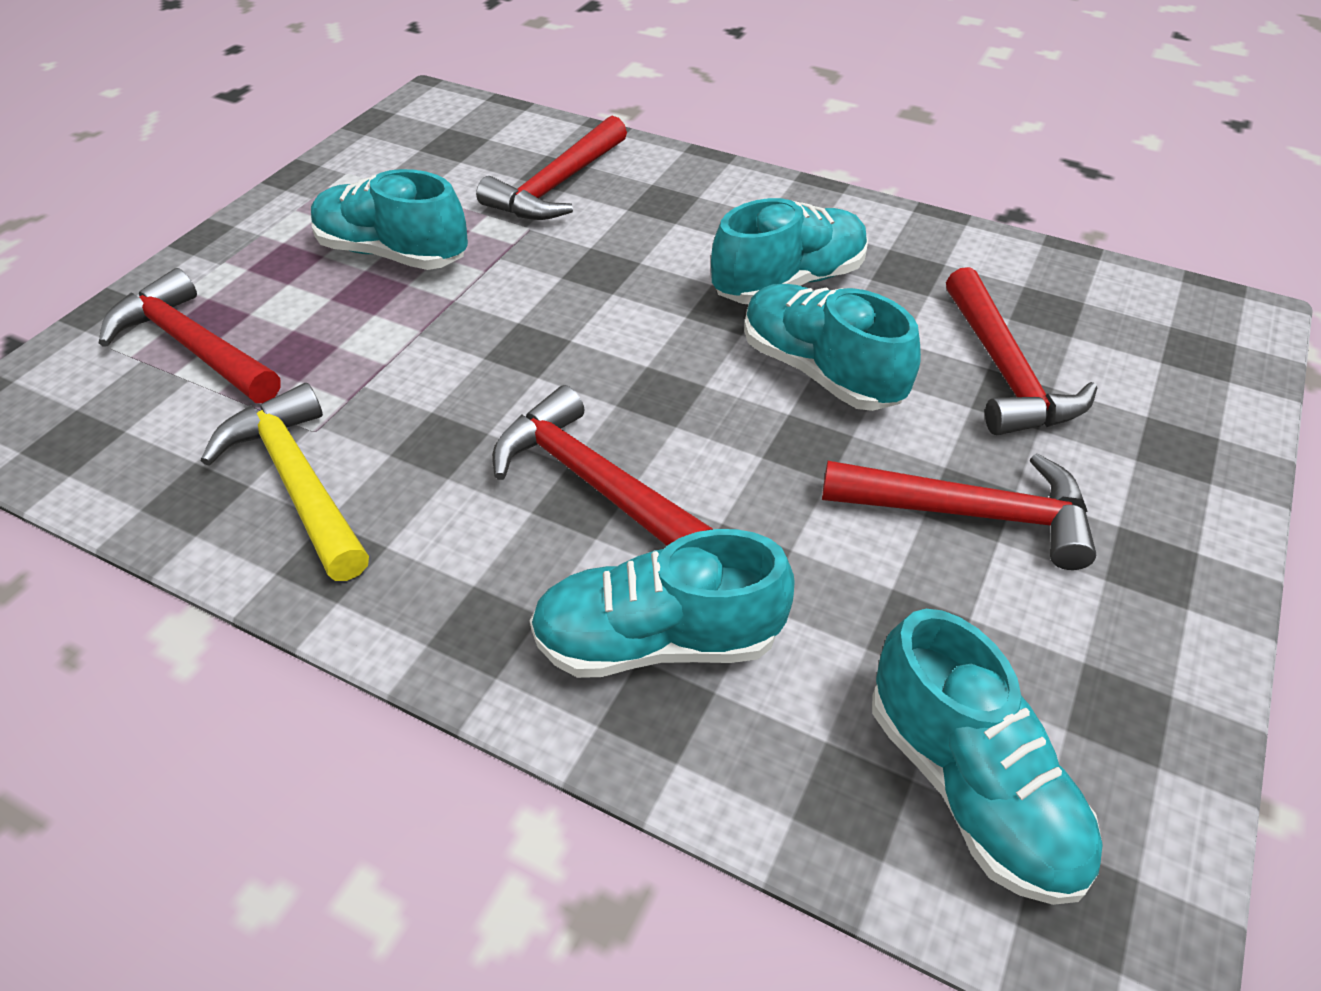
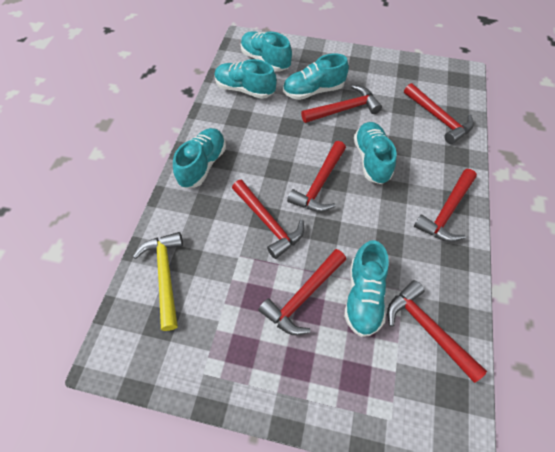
red hammer: 5 -> 7
turquoise shoe: 5 -> 6

